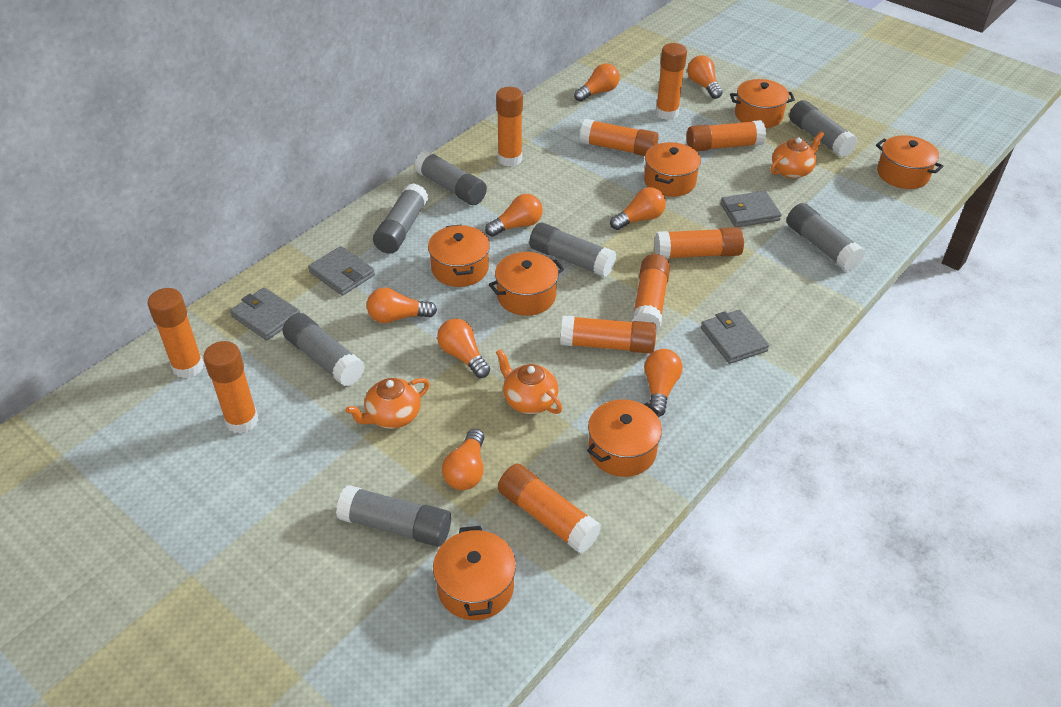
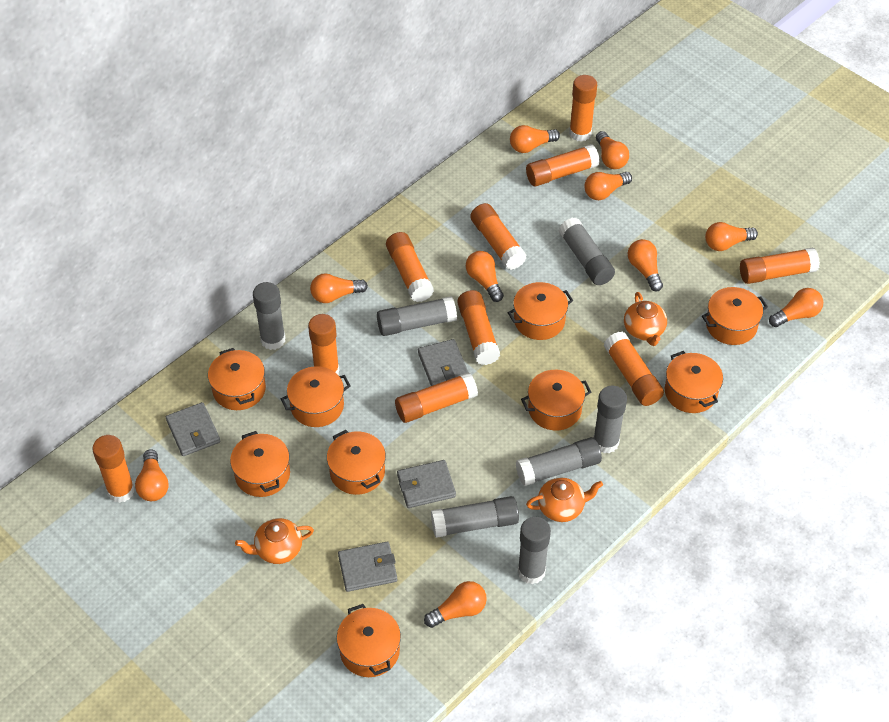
orange light bulb: 8 -> 10
orange pot: 7 -> 9

